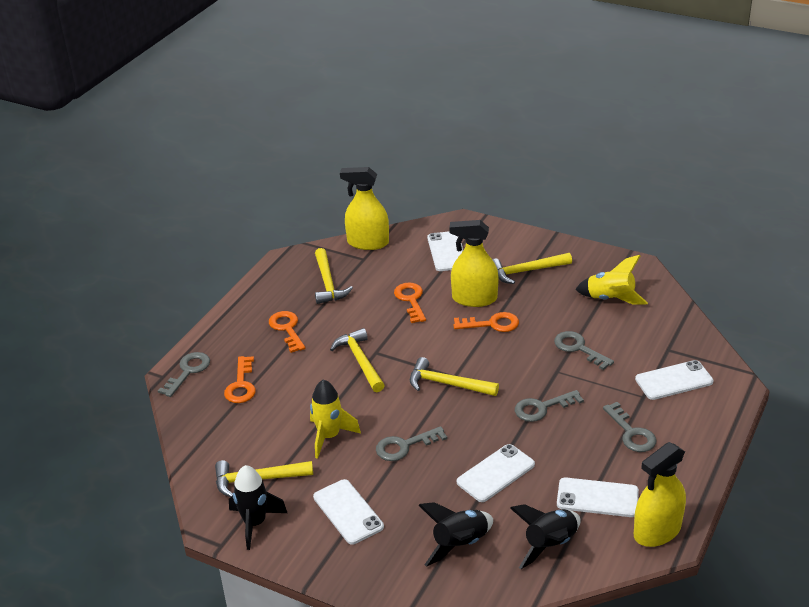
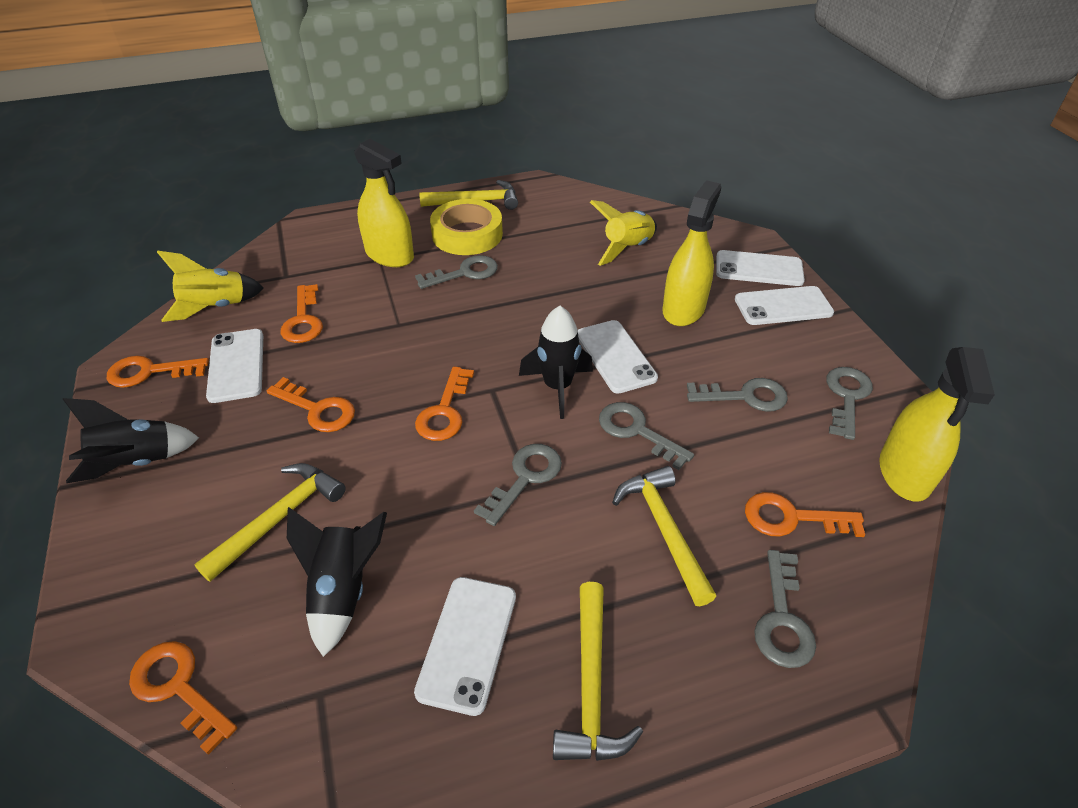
grey key: 5 -> 6
orange key: 4 -> 6
yellow hammer: 5 -> 4
yellow tape: 0 -> 1

